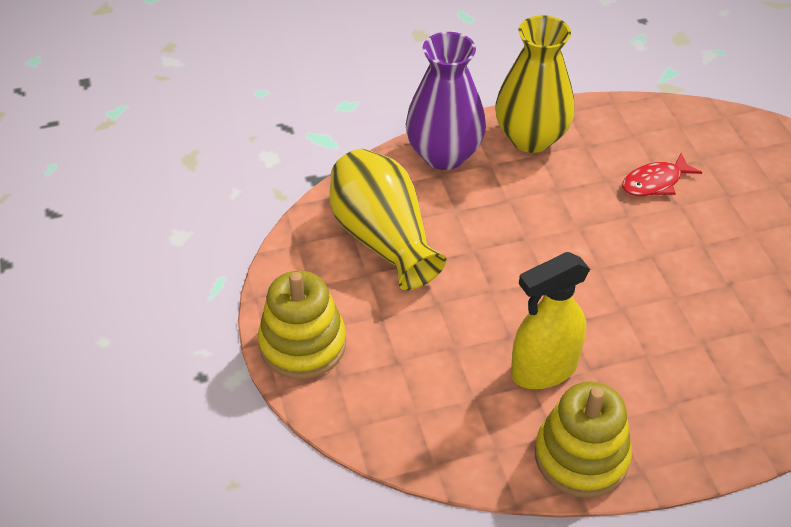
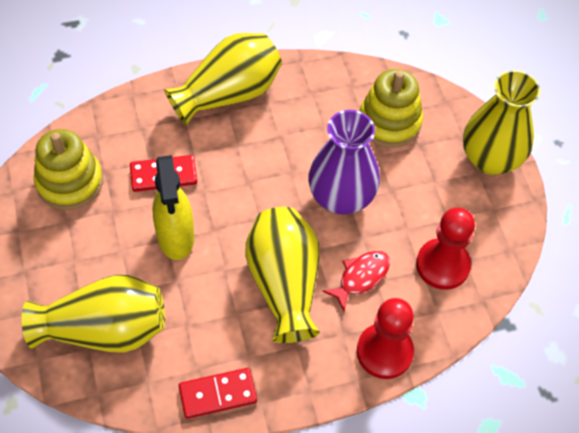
red domino: 0 -> 2
red pawn: 0 -> 2
yellow vase: 2 -> 4

